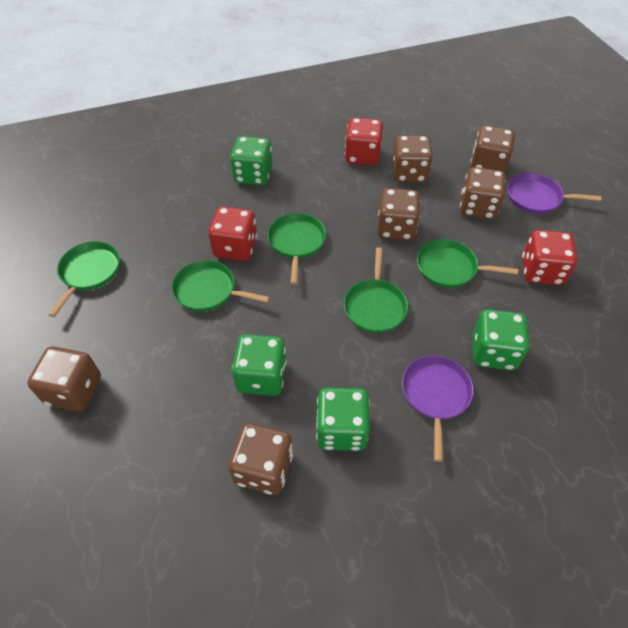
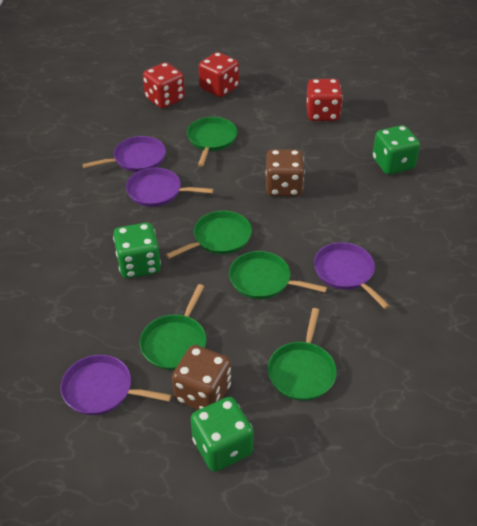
brown dice: 6 -> 2
green dice: 4 -> 3
purple pan: 2 -> 4

